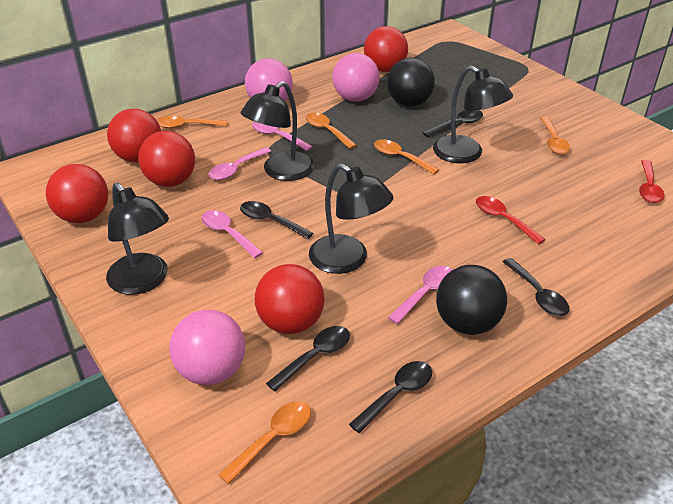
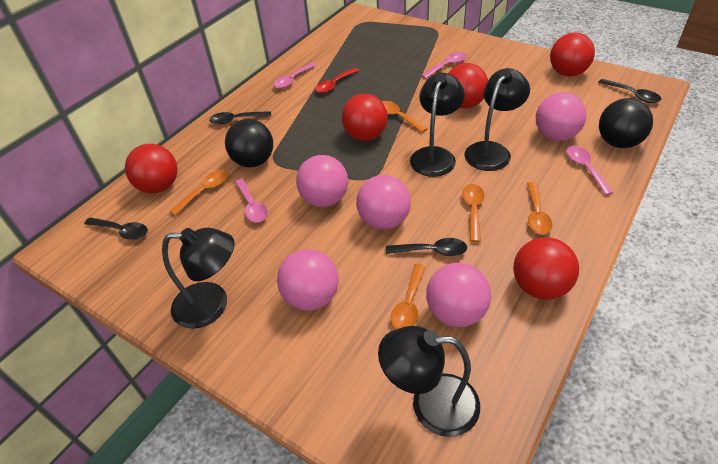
black spoon: 5 -> 4
pink ball: 3 -> 5
red spoon: 2 -> 1

